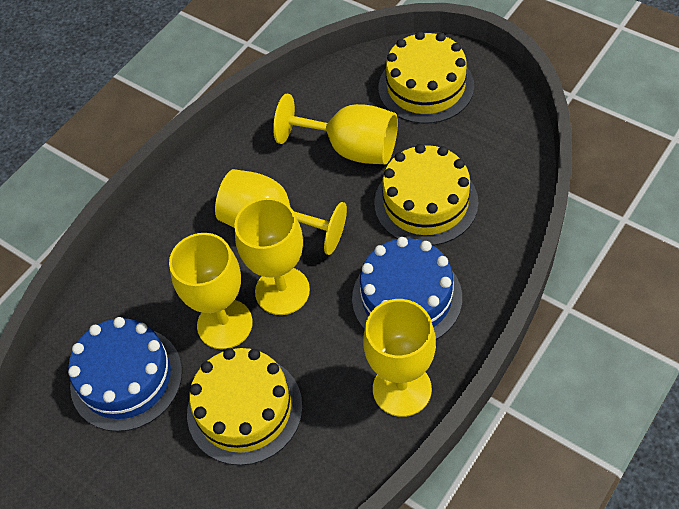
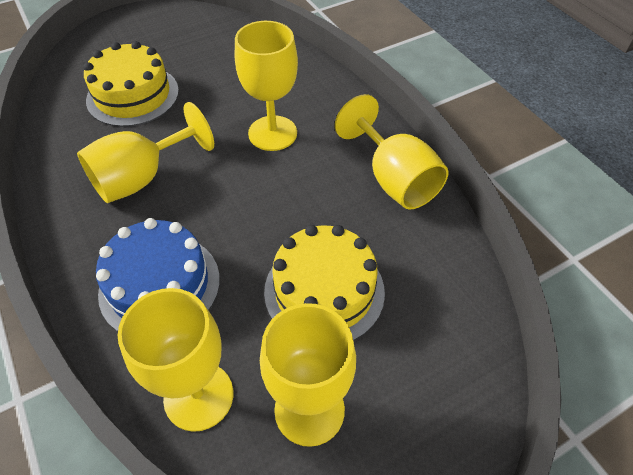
blue cake: 2 -> 1
yellow cake: 3 -> 2

